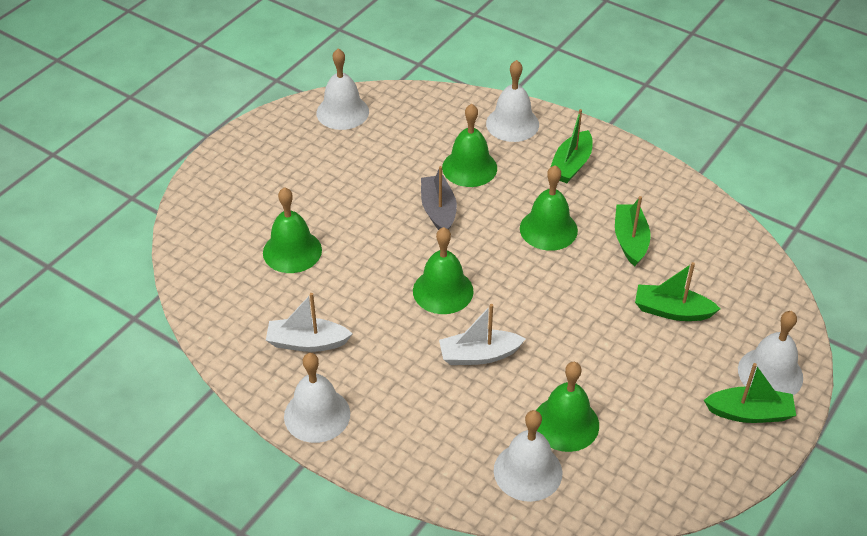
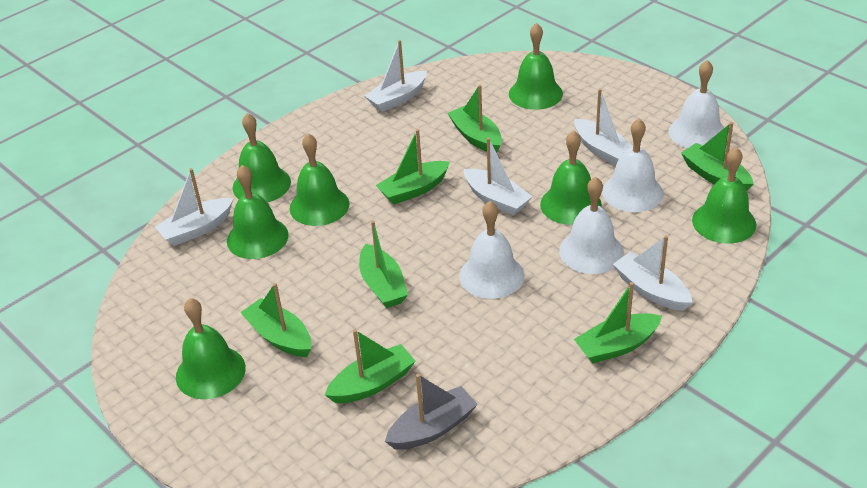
green bell: 5 -> 7
green boat: 4 -> 7
white bell: 5 -> 4
white boat: 2 -> 5

